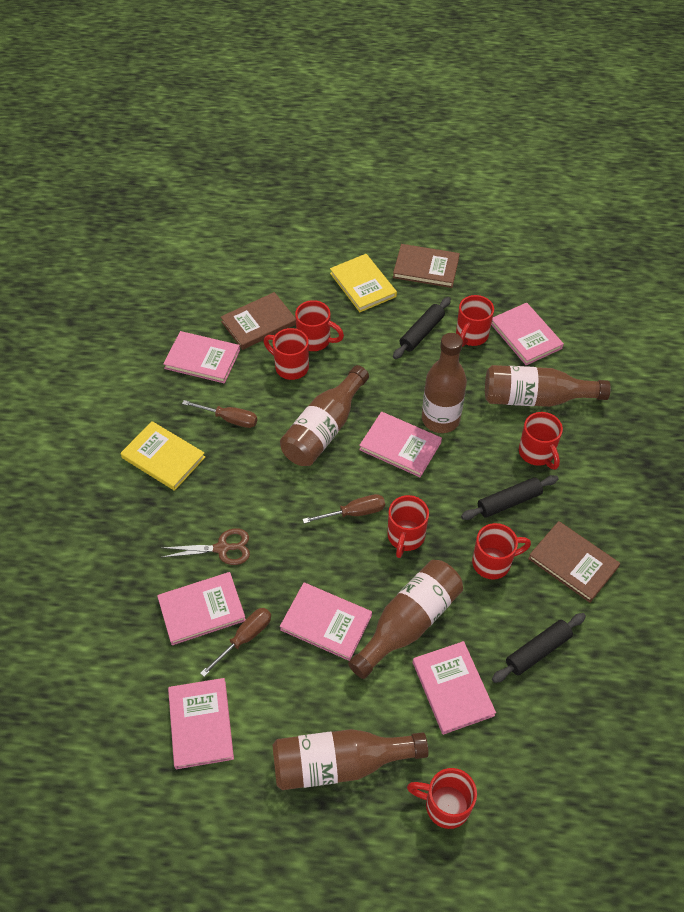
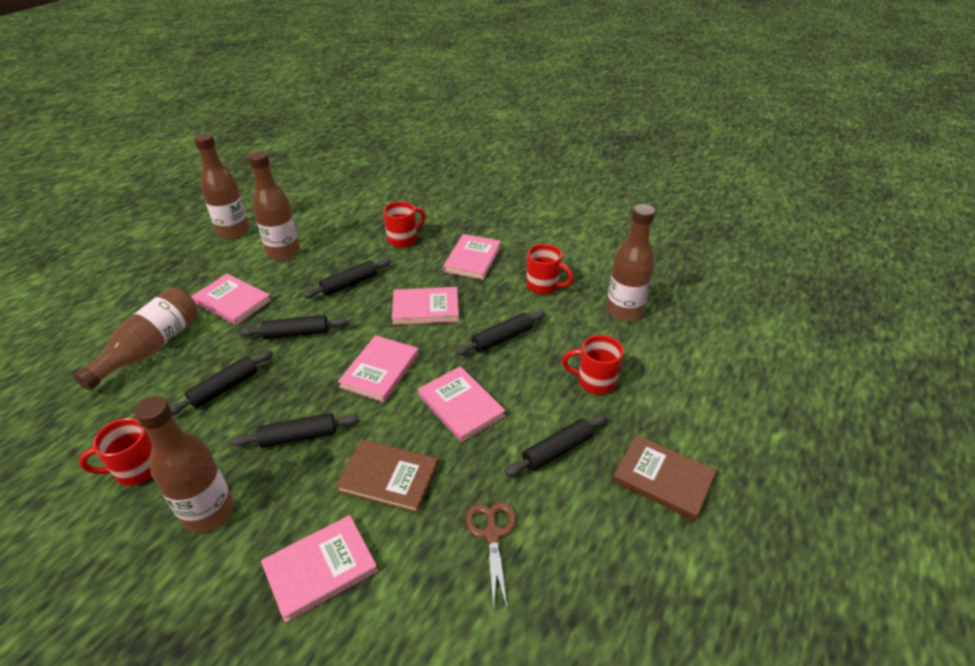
black rolling pin: 3 -> 6
brown book: 3 -> 2
brown screwdriver: 3 -> 0
pink book: 7 -> 6
red mug: 7 -> 4
yellow book: 2 -> 0

